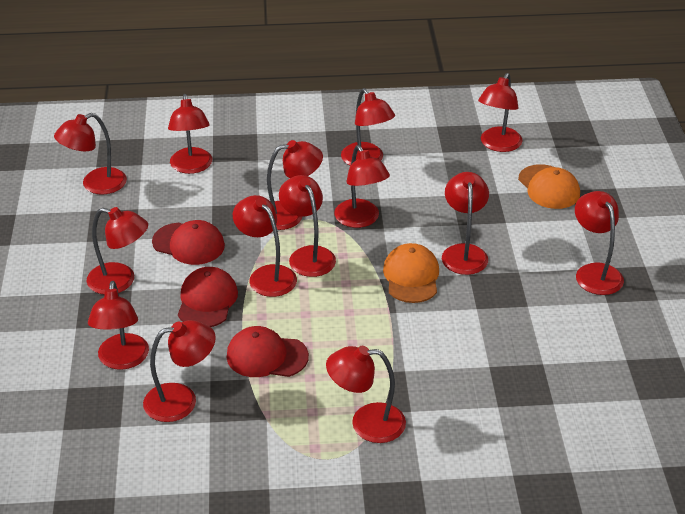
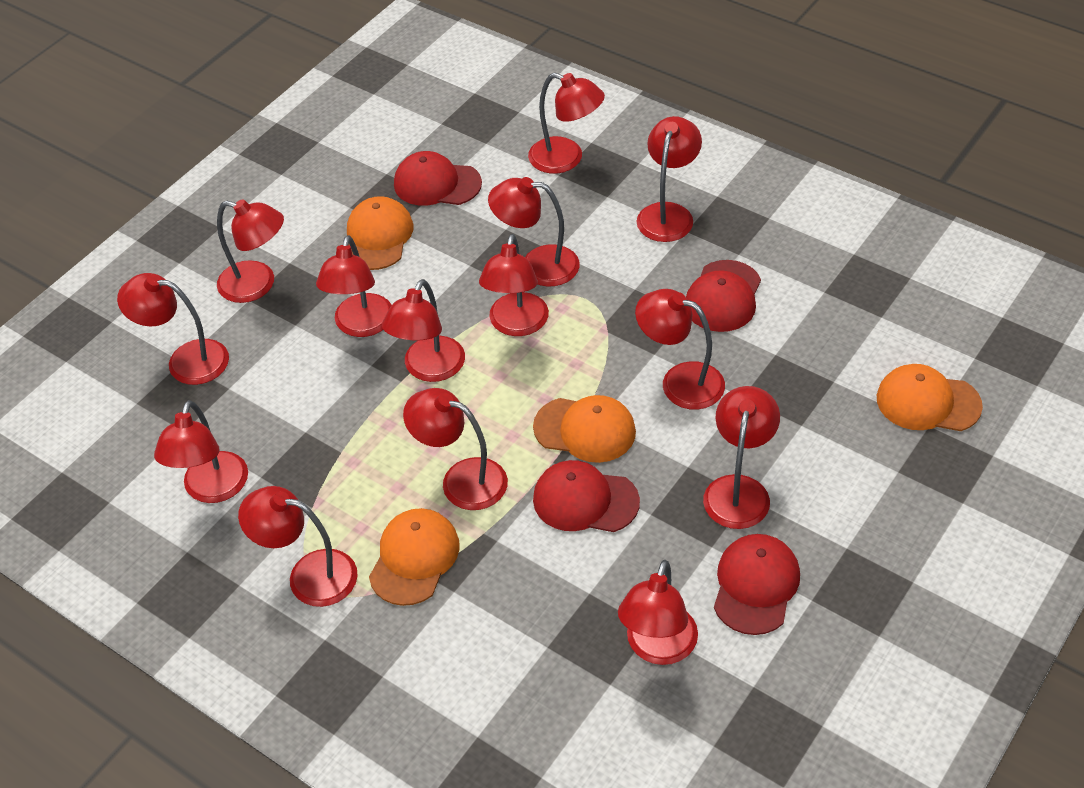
orange cap: 2 -> 4
red cap: 3 -> 4

